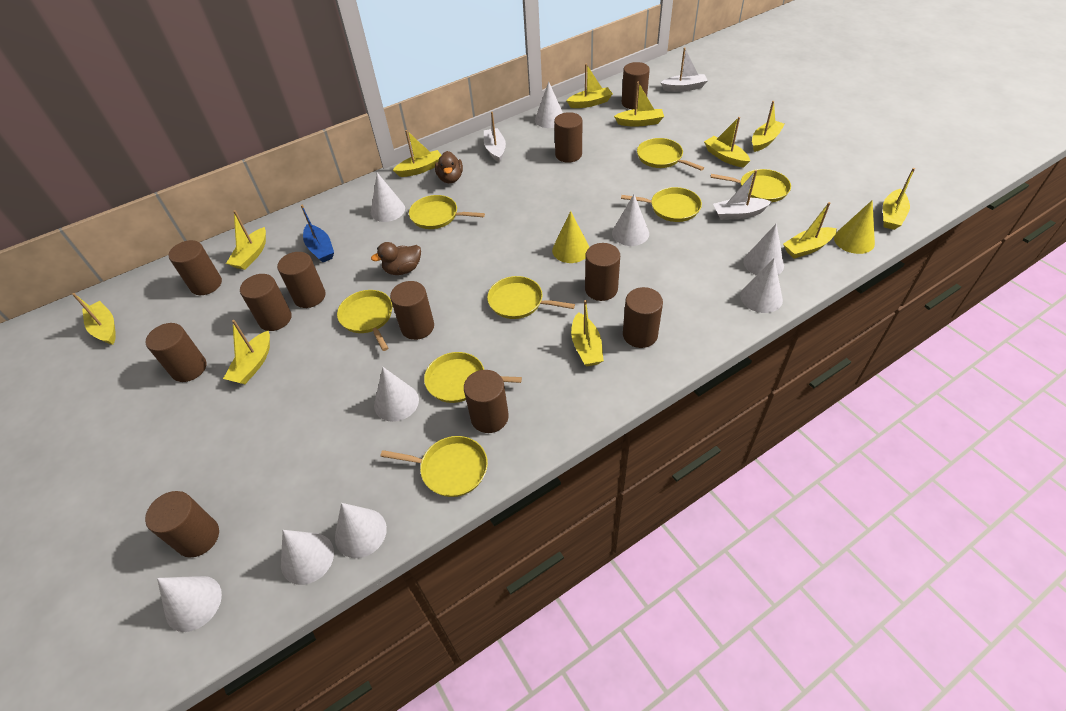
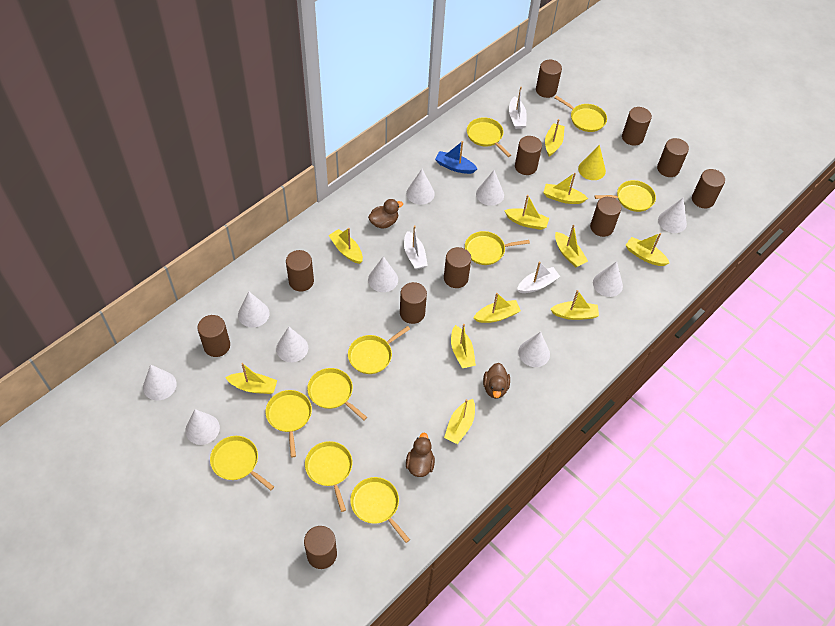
brown duck: 2 -> 3
white cone: 9 -> 10
yellow cone: 2 -> 1
yellow pan: 8 -> 10

